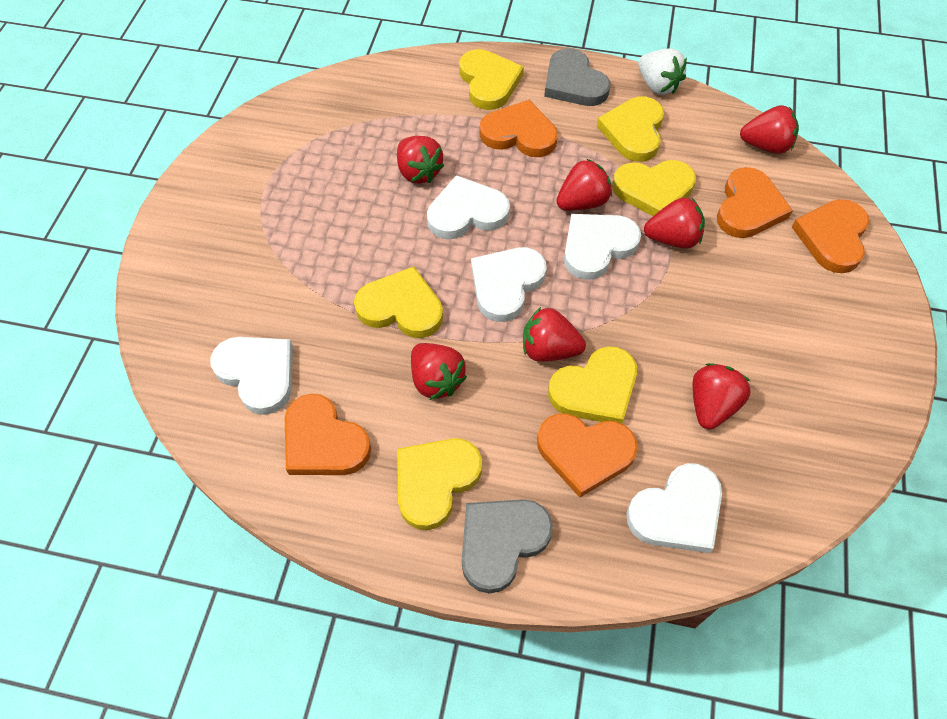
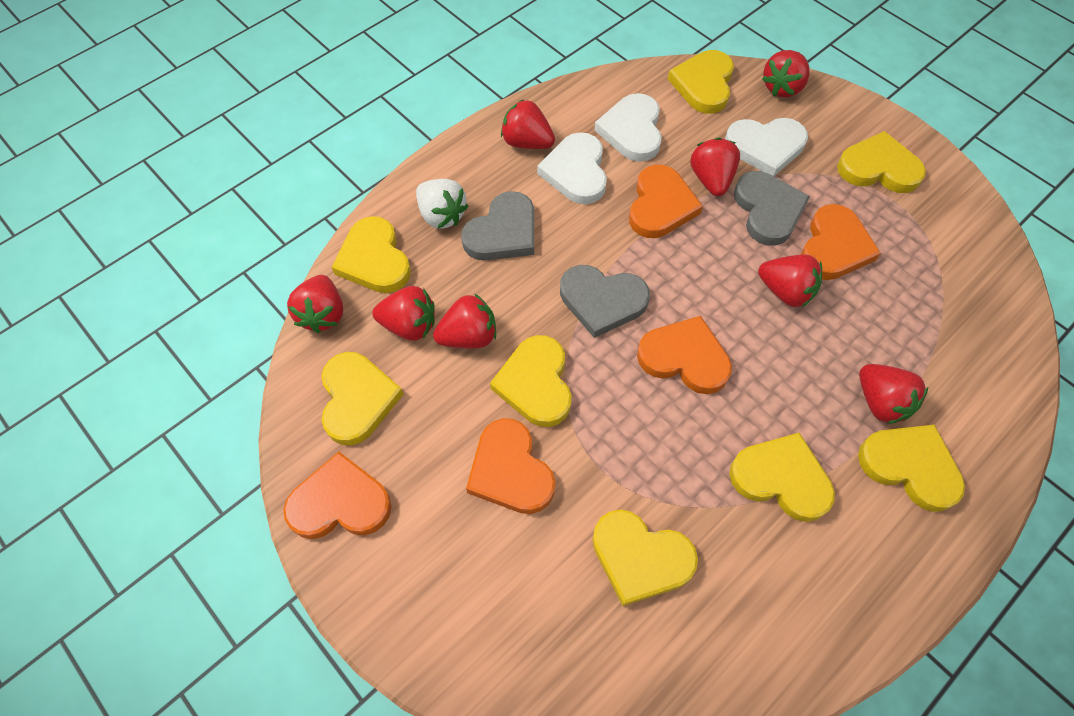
grey heart: 2 -> 3
red strawberry: 7 -> 8
white heart: 5 -> 3
yellow heart: 6 -> 8

